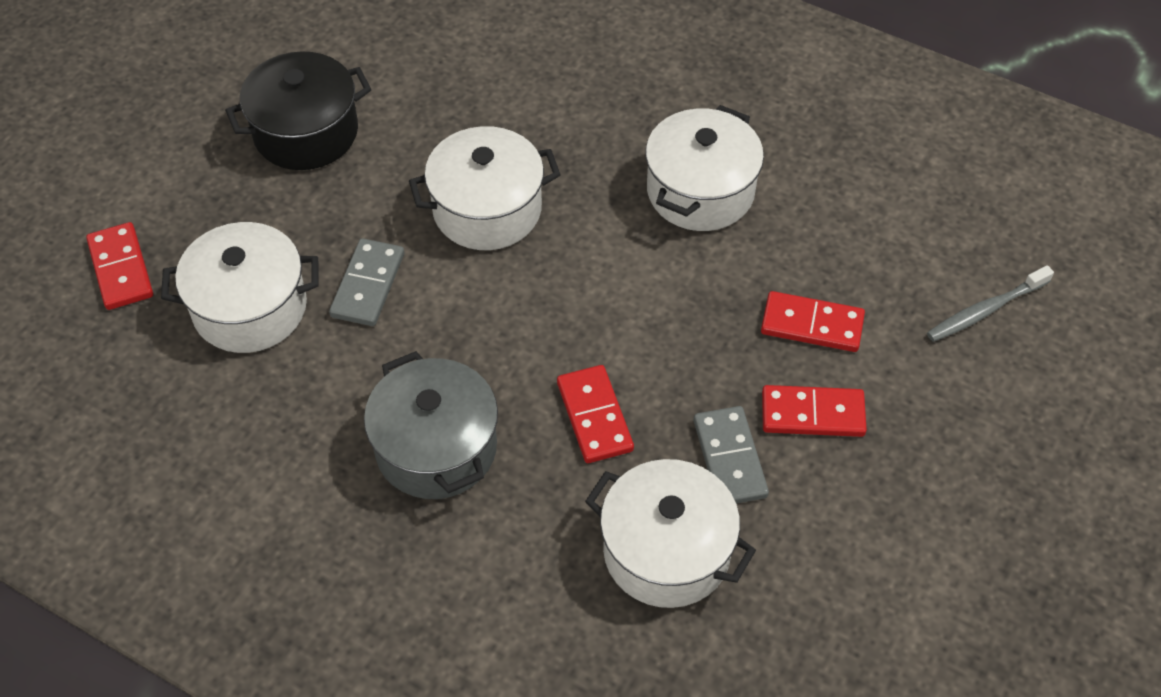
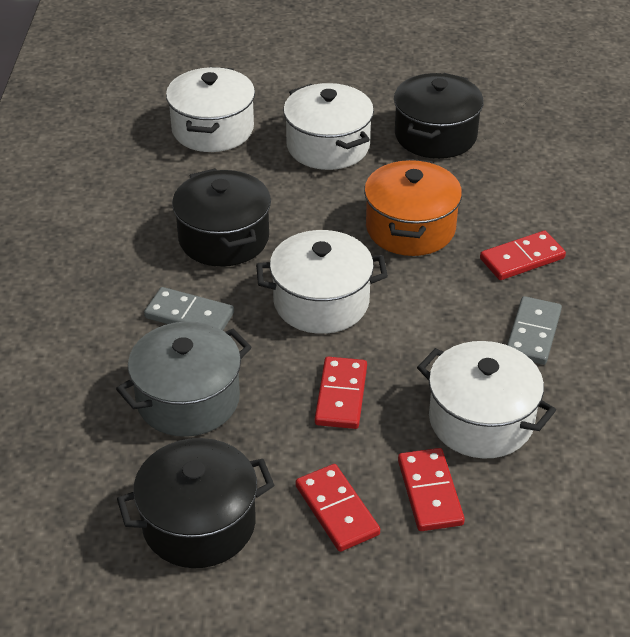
black pot: 1 -> 3
grey toothbrush: 1 -> 0
orange pot: 0 -> 1

